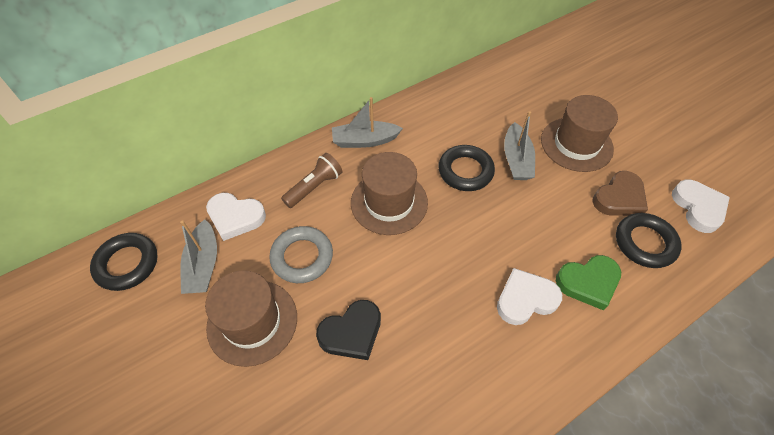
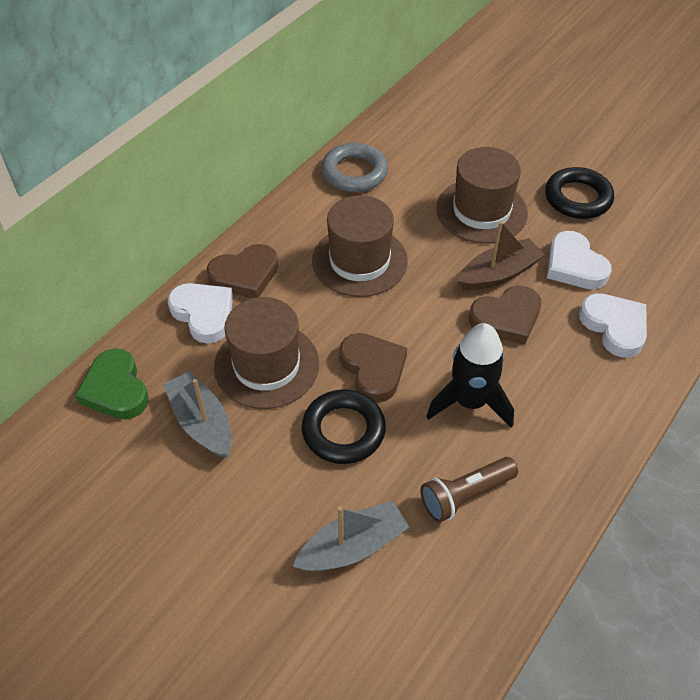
black heart: 1 -> 0
black ring: 3 -> 2
black rocket: 0 -> 1
brown boat: 0 -> 1
brown heart: 1 -> 3
grey boat: 3 -> 2

